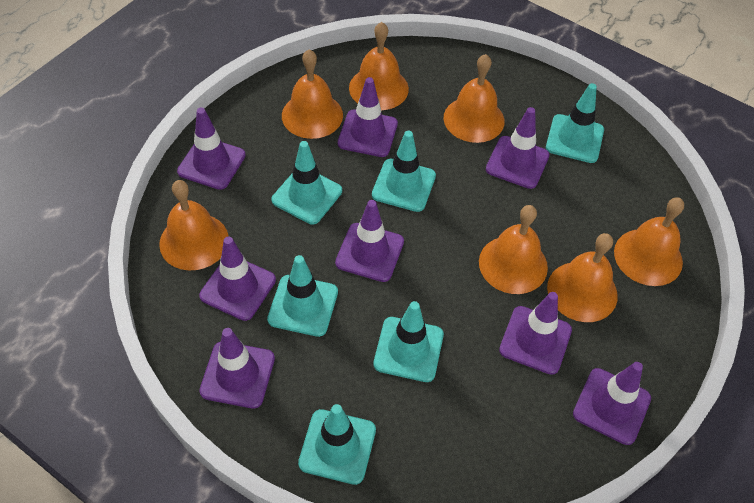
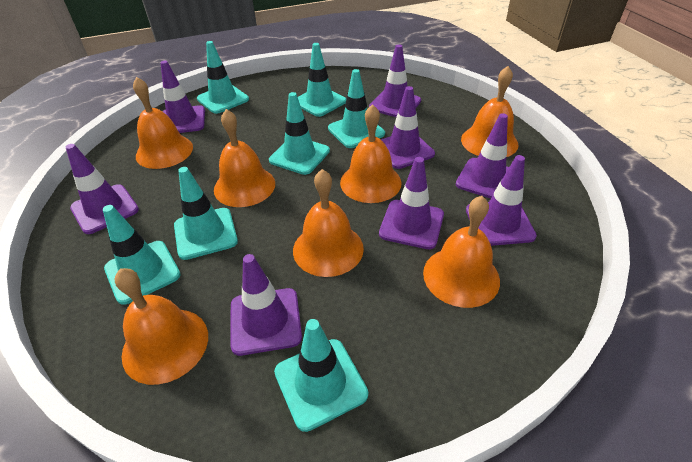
turquoise traffic cone: 6 -> 7

